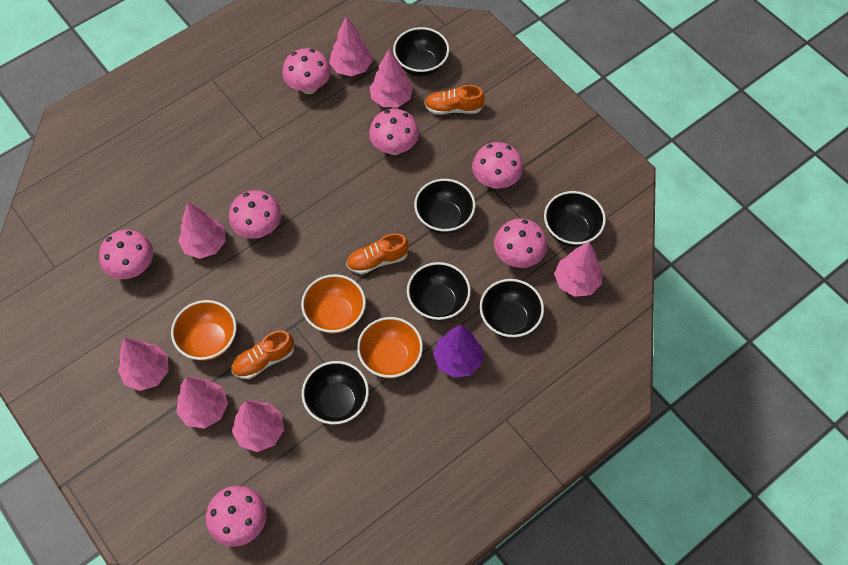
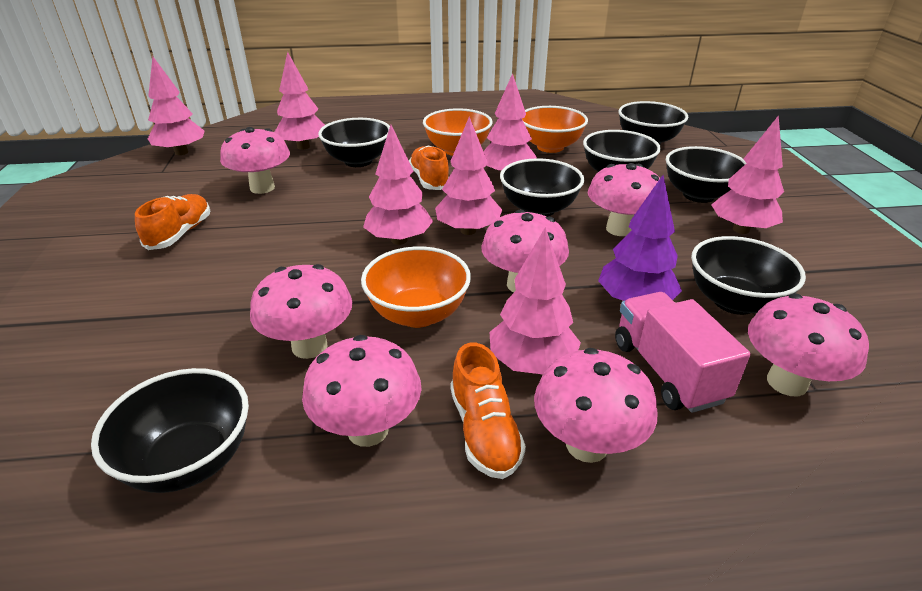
black bowl: 6 -> 7
pink truck: 0 -> 1

